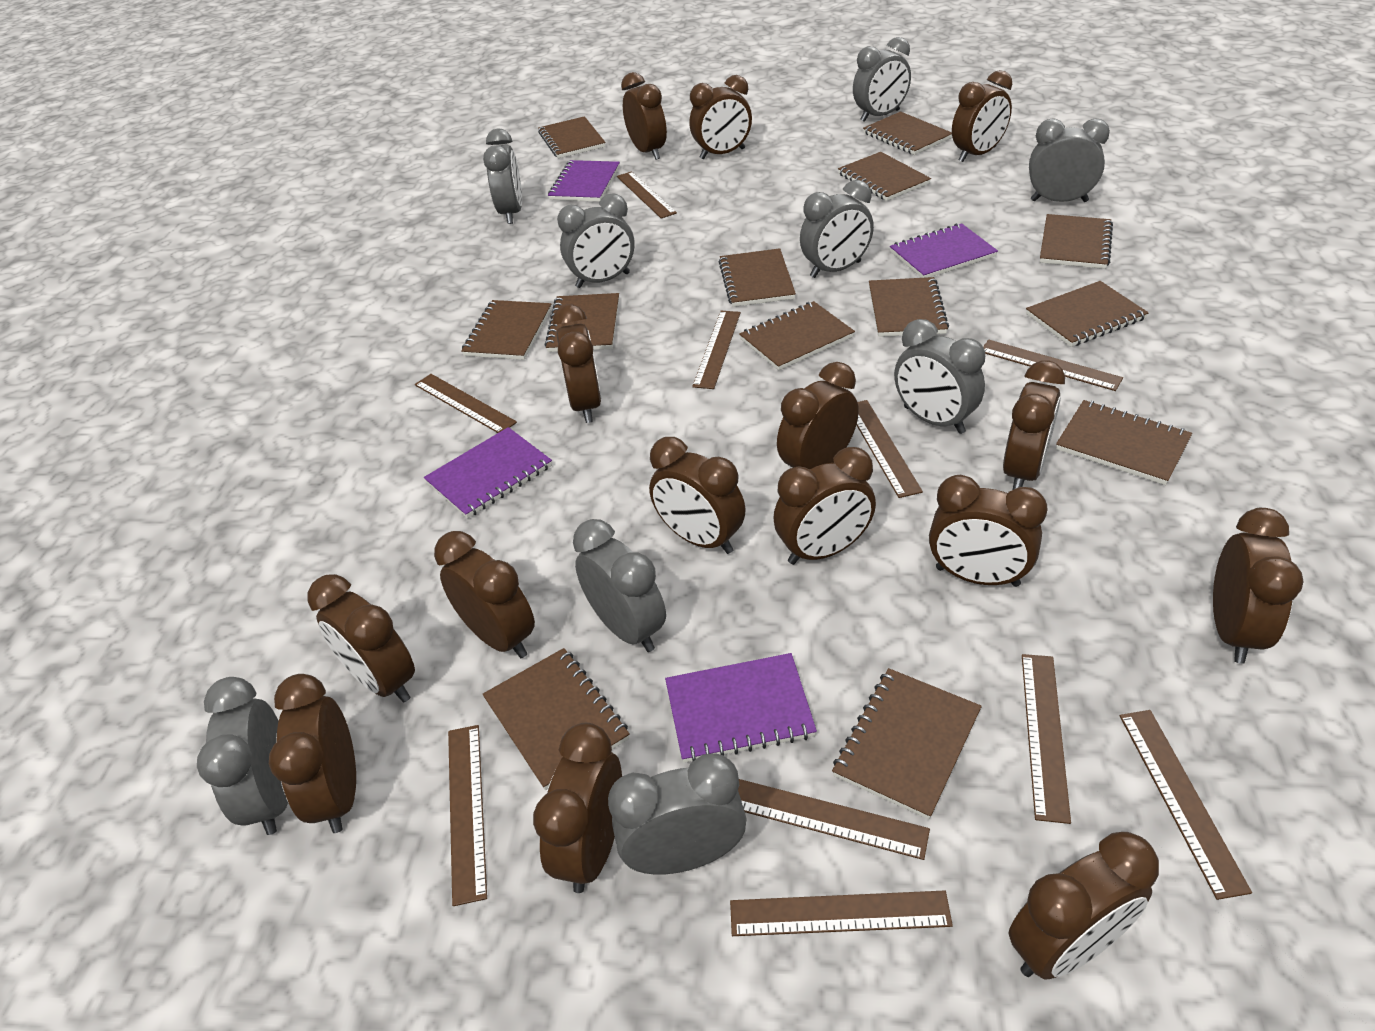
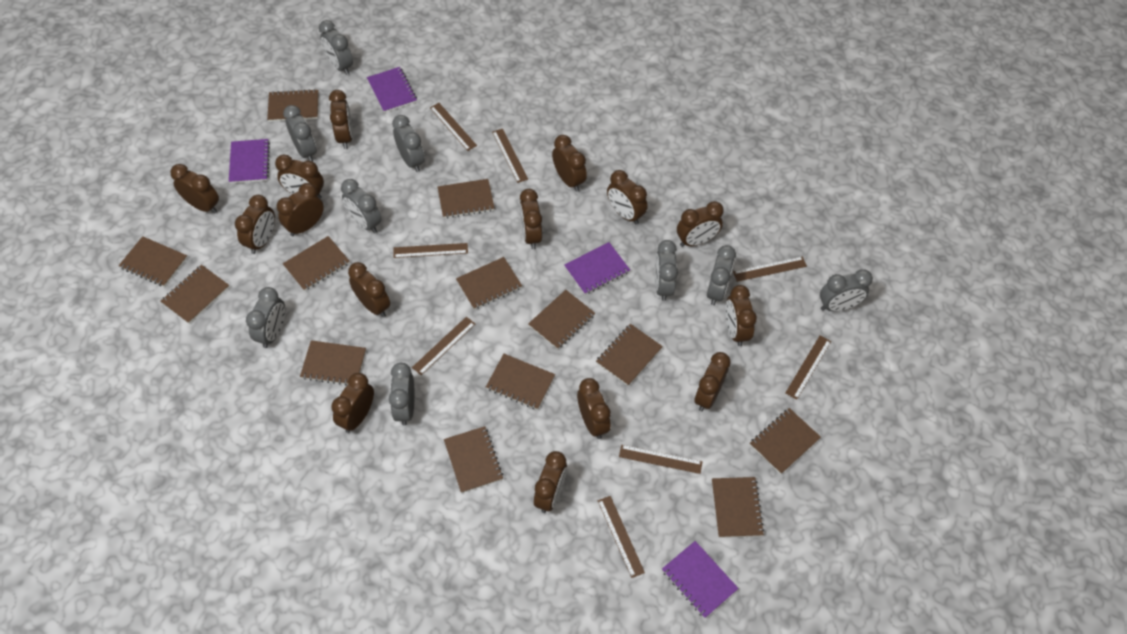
brown ruler: 10 -> 8

